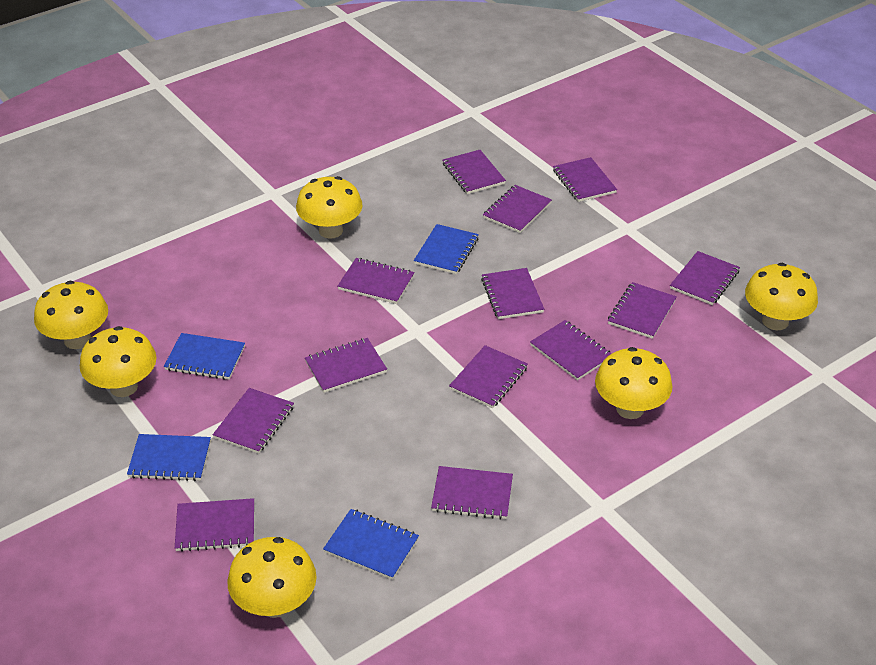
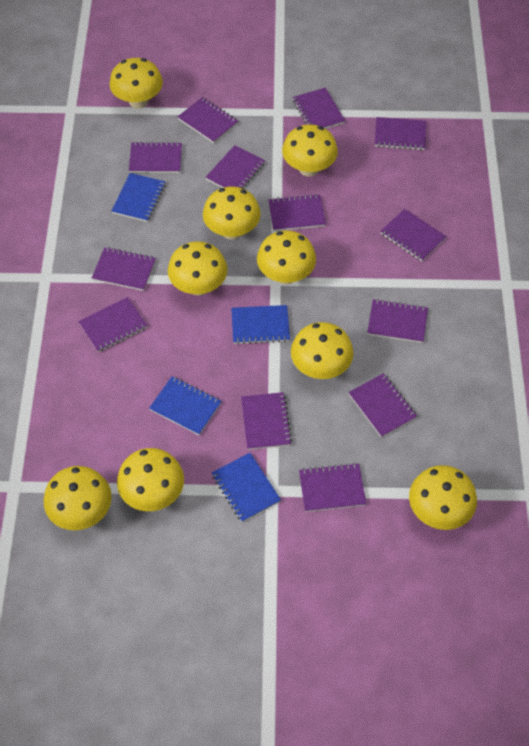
yellow mushroom: 6 -> 9

